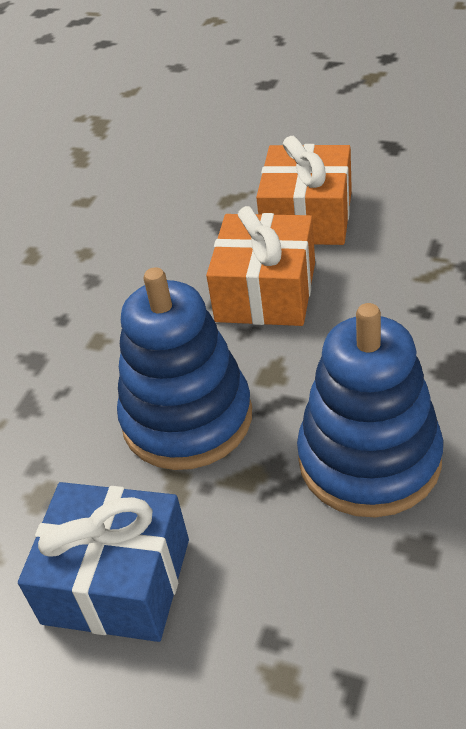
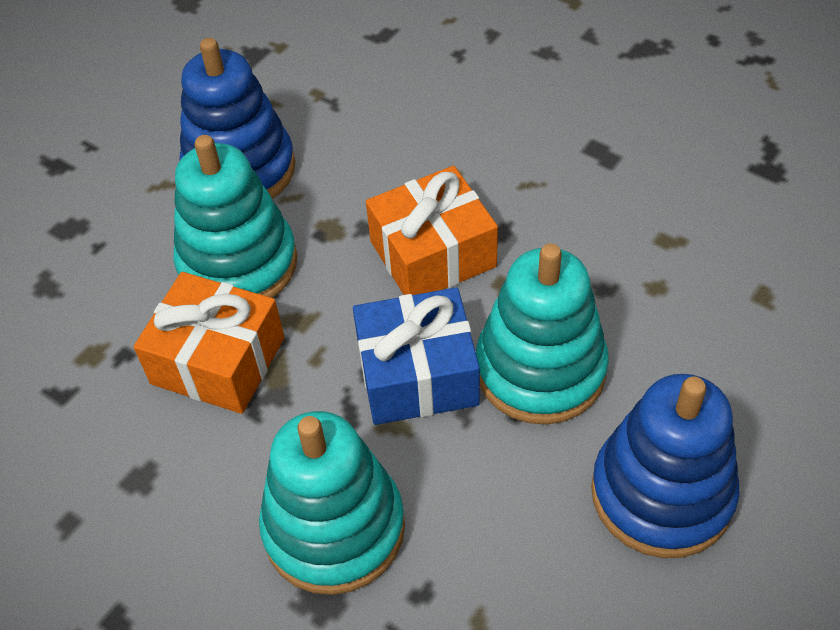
turquoise stacking toy: 0 -> 3

